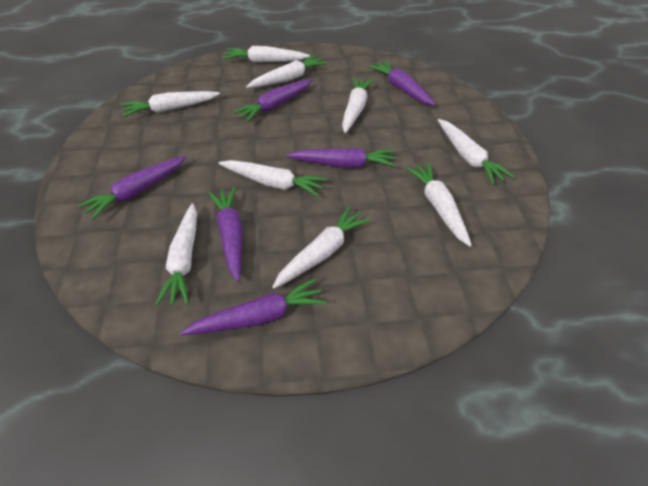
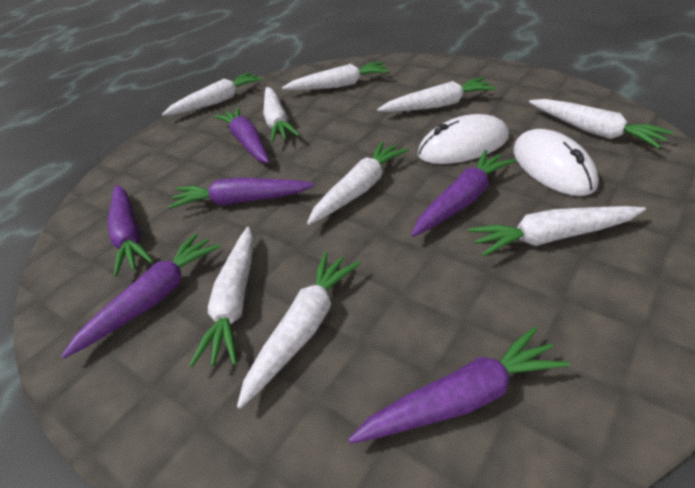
white mouse: 0 -> 2

